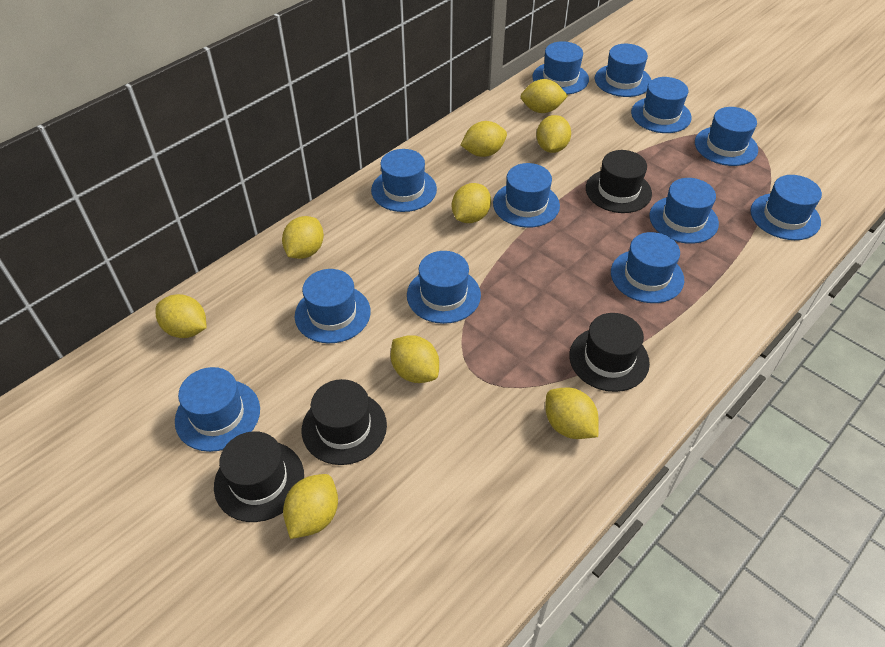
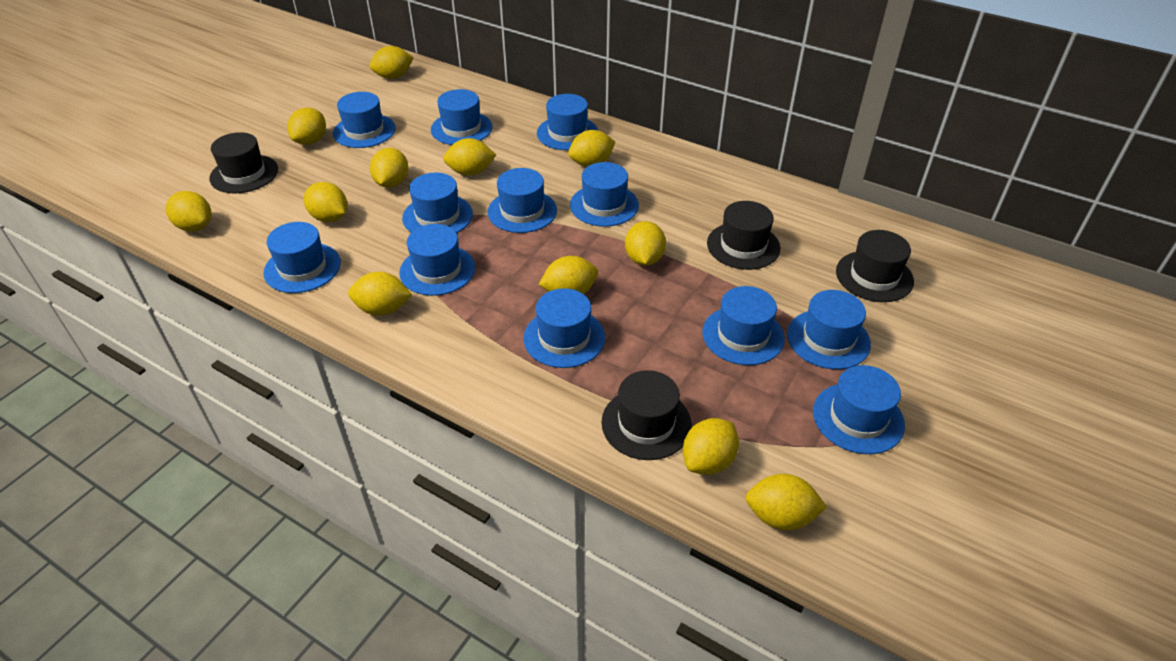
yellow lemon: 9 -> 12

